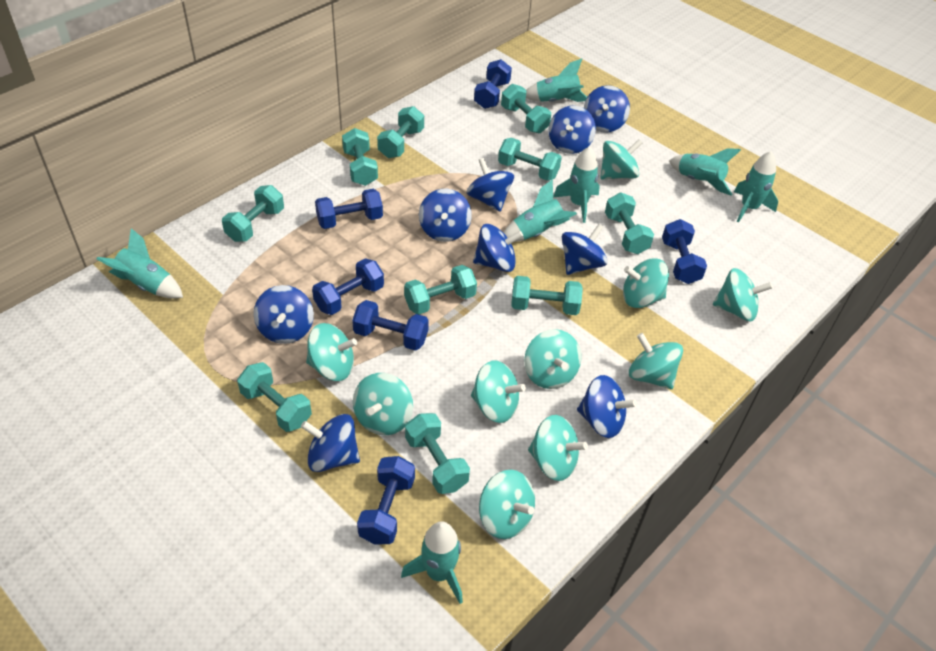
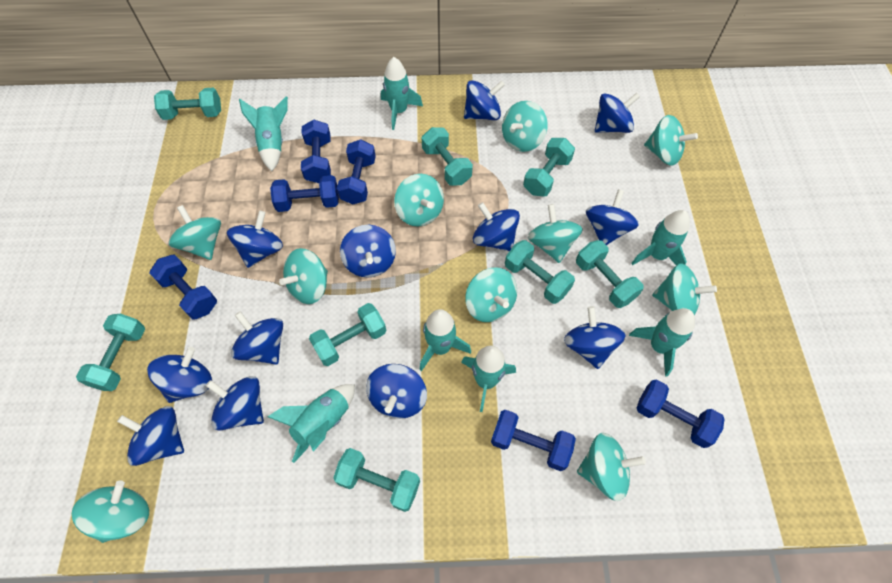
blue spinning top: 9 -> 12
turquoise dumbbell: 10 -> 8

